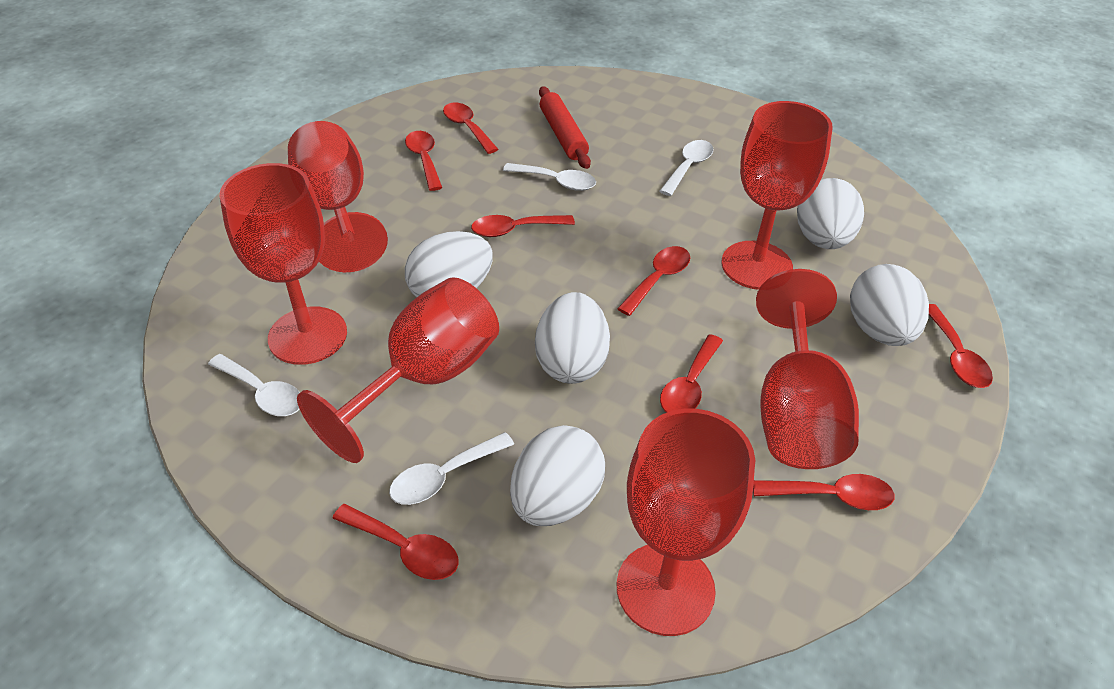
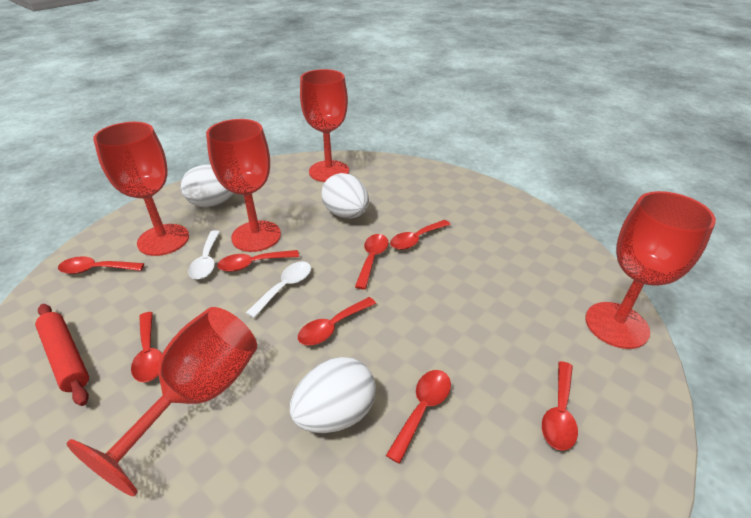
red goblet: 6 -> 5
white egg: 5 -> 3
white spoon: 4 -> 2

